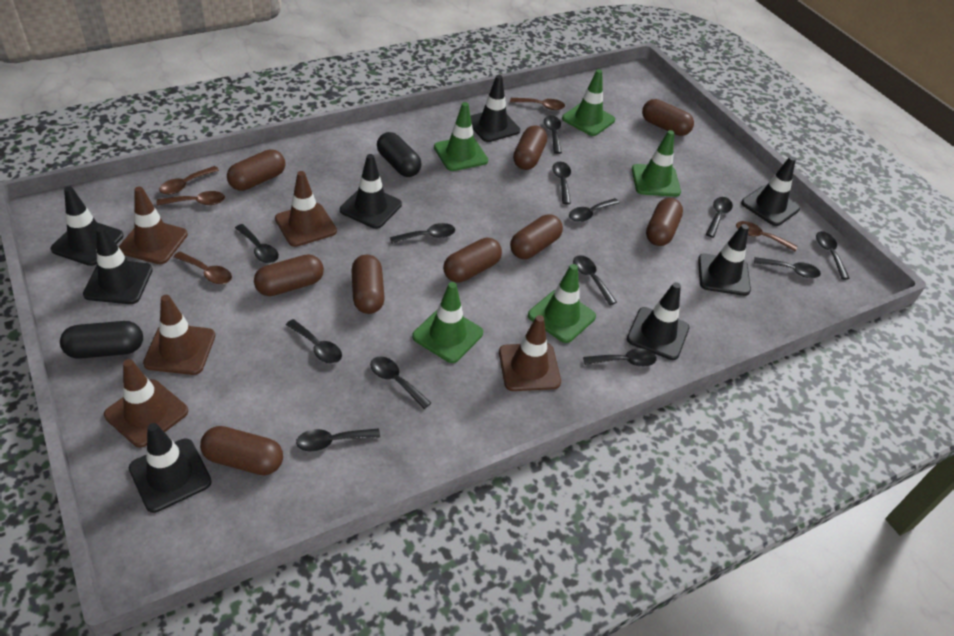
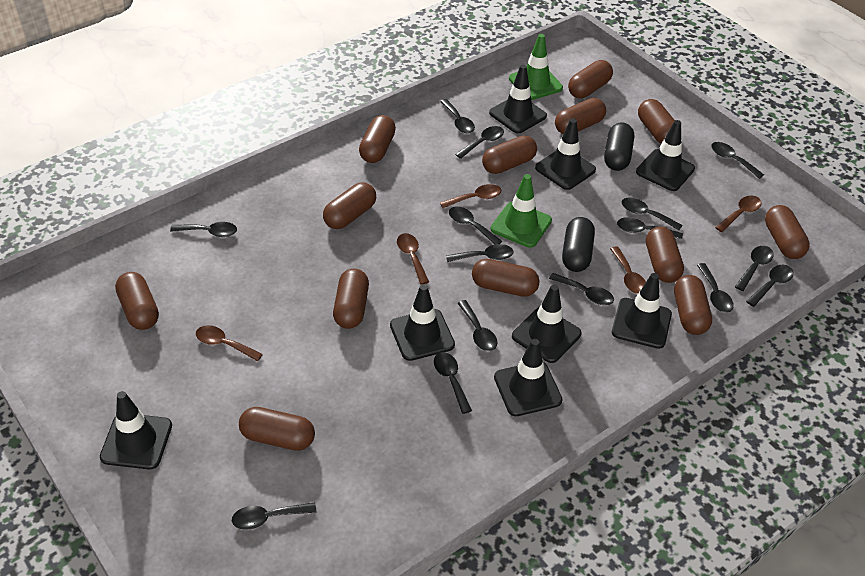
black spoon: 13 -> 15
brown capsule: 9 -> 13
brown traffic cone: 5 -> 0
green traffic cone: 5 -> 2

